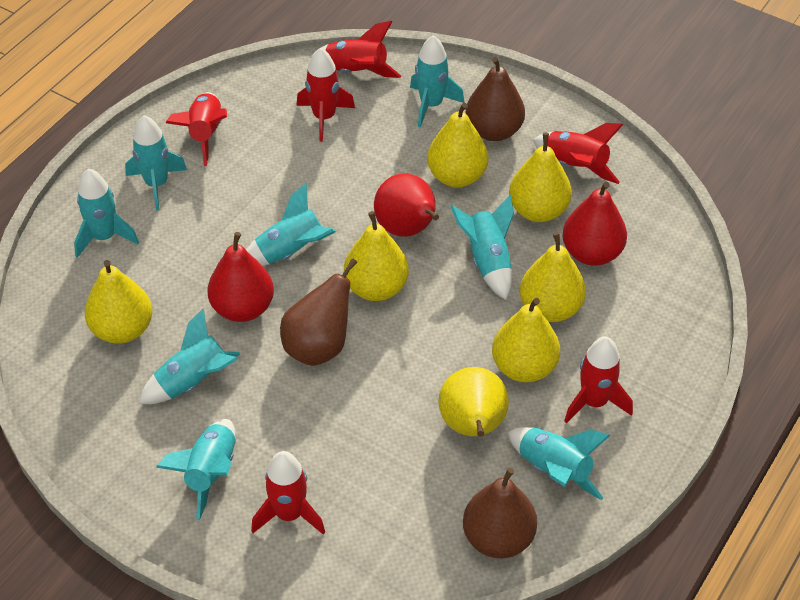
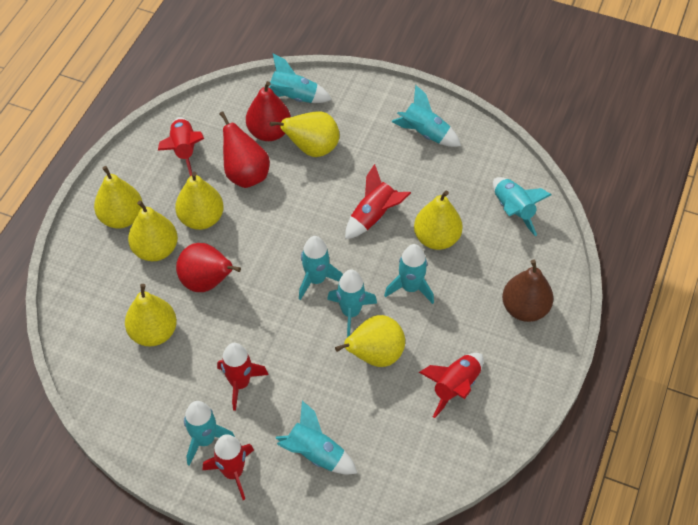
brown pear: 3 -> 1
red rocket: 6 -> 5

